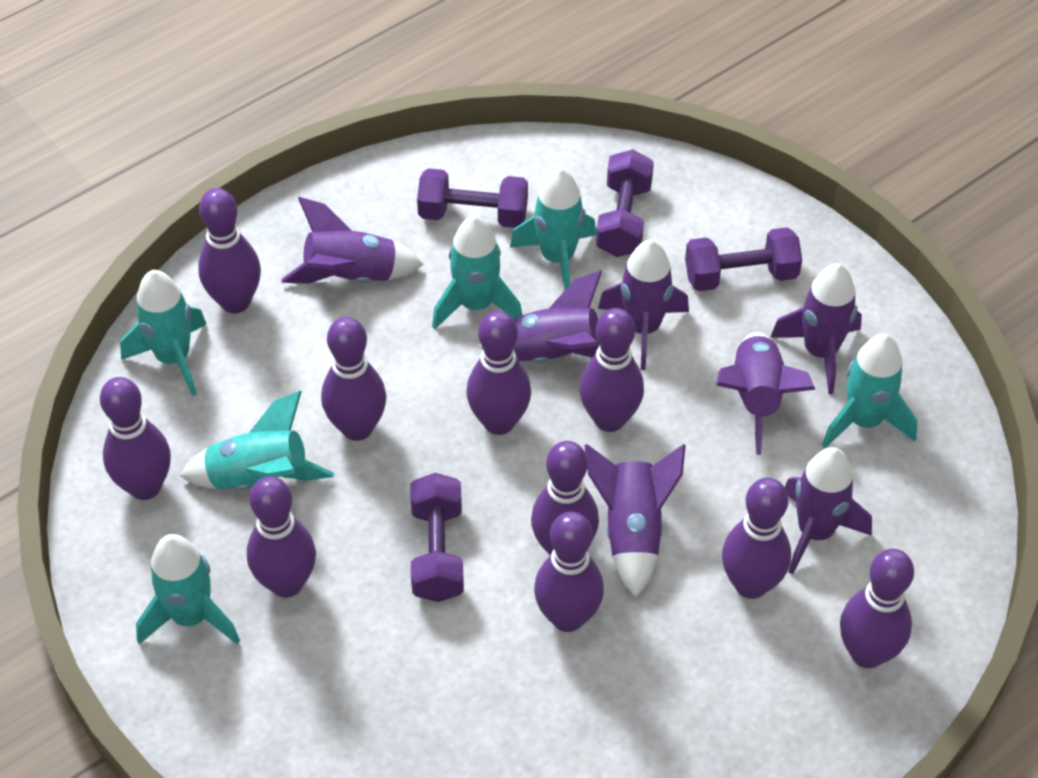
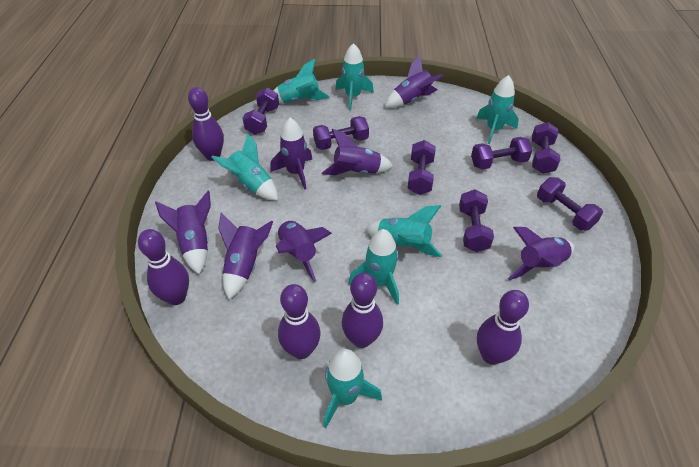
purple bowling pin: 10 -> 5
purple dumbbell: 4 -> 7
turquoise rocket: 6 -> 7

